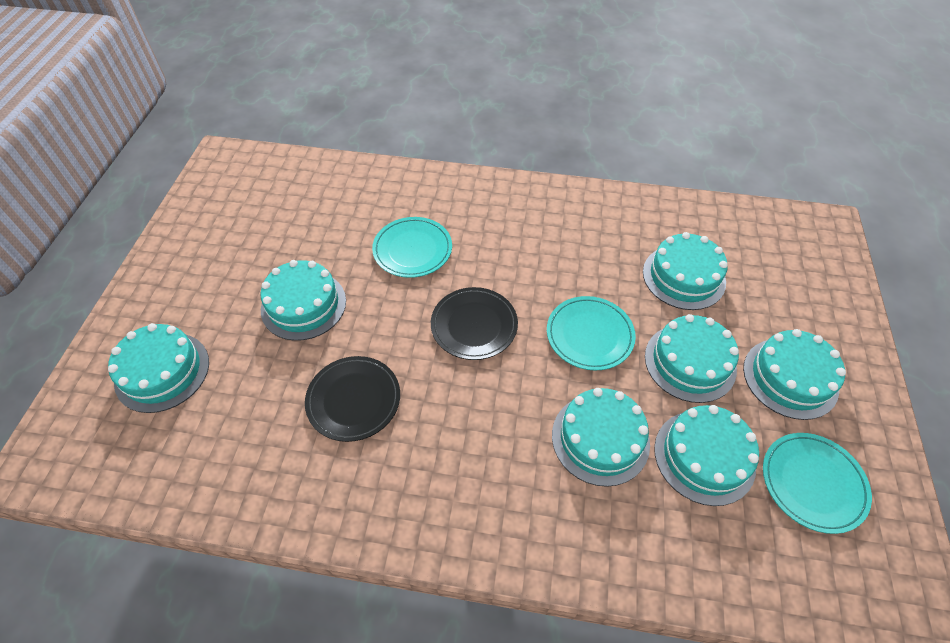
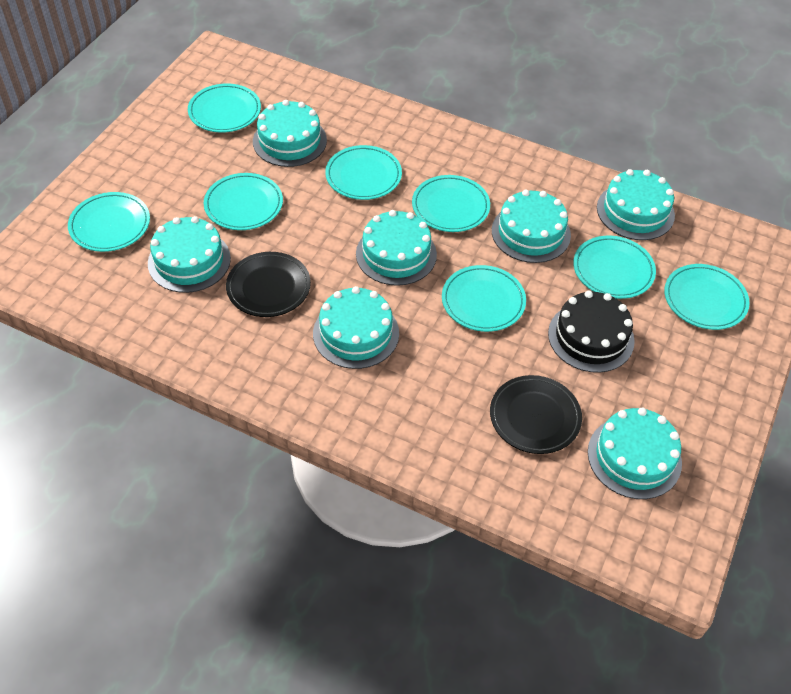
black cake: 0 -> 1
turquoise plate: 3 -> 8

